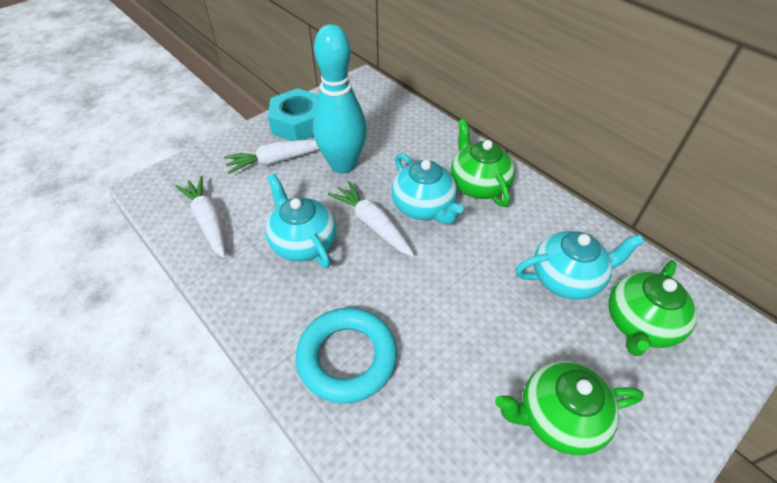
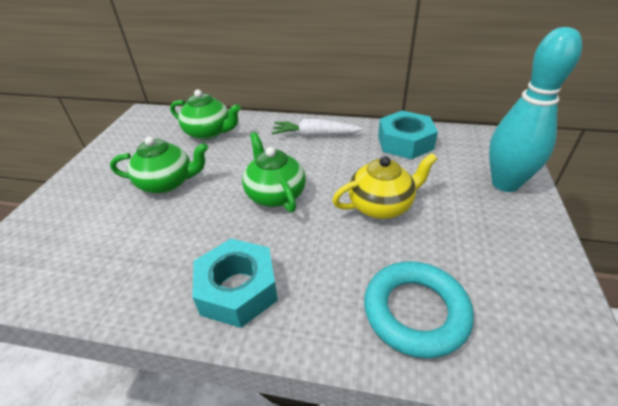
turquoise nut: 1 -> 2
turquoise teapot: 3 -> 0
white carrot: 3 -> 1
yellow teapot: 0 -> 1

